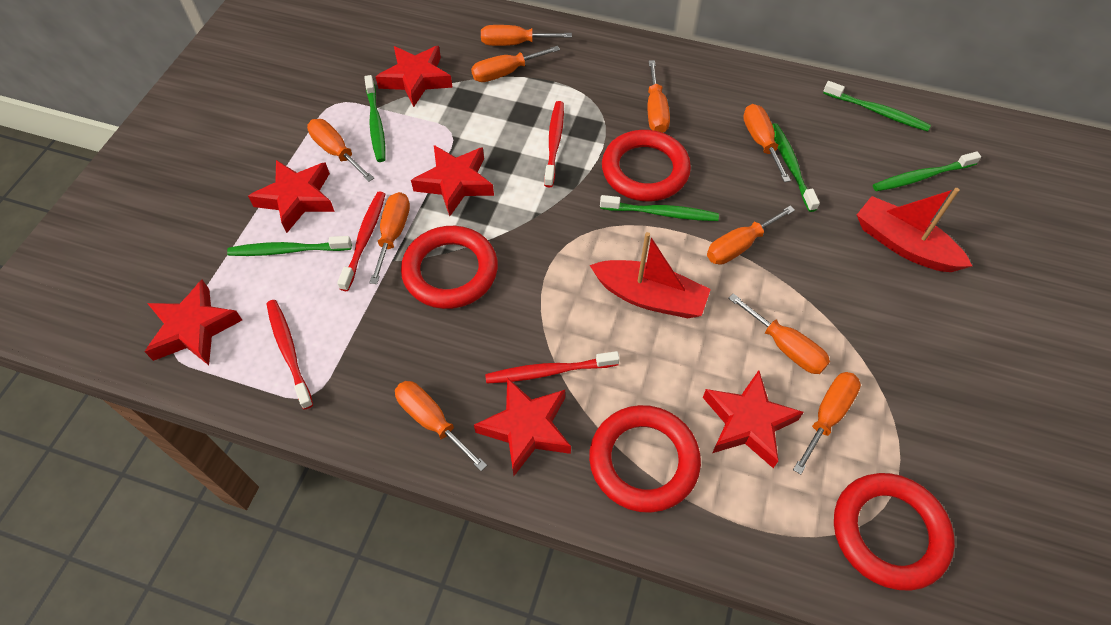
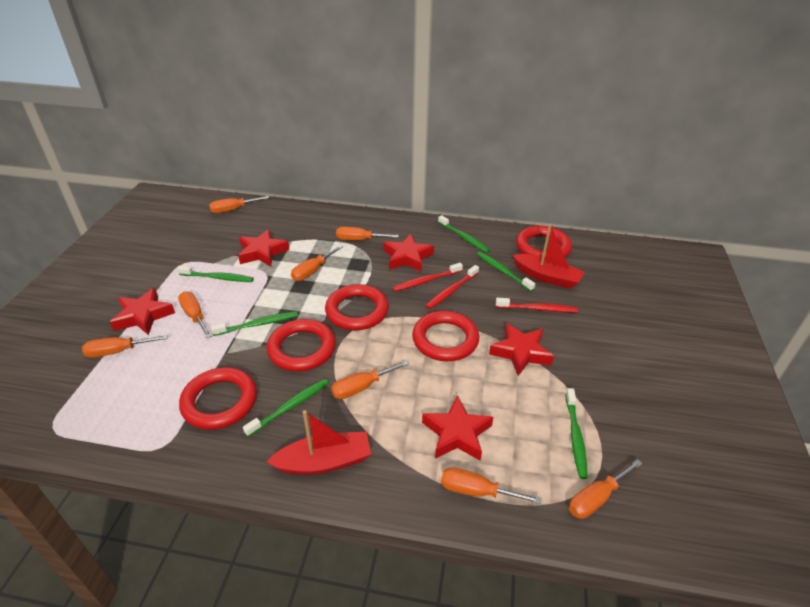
orange screwdriver: 10 -> 8
red ring: 4 -> 5
red star: 6 -> 5
red toothbrush: 4 -> 3

